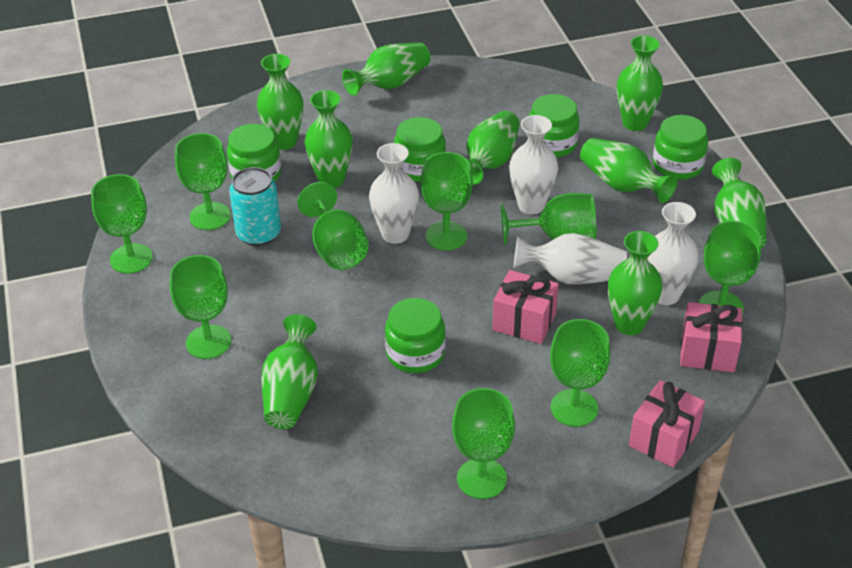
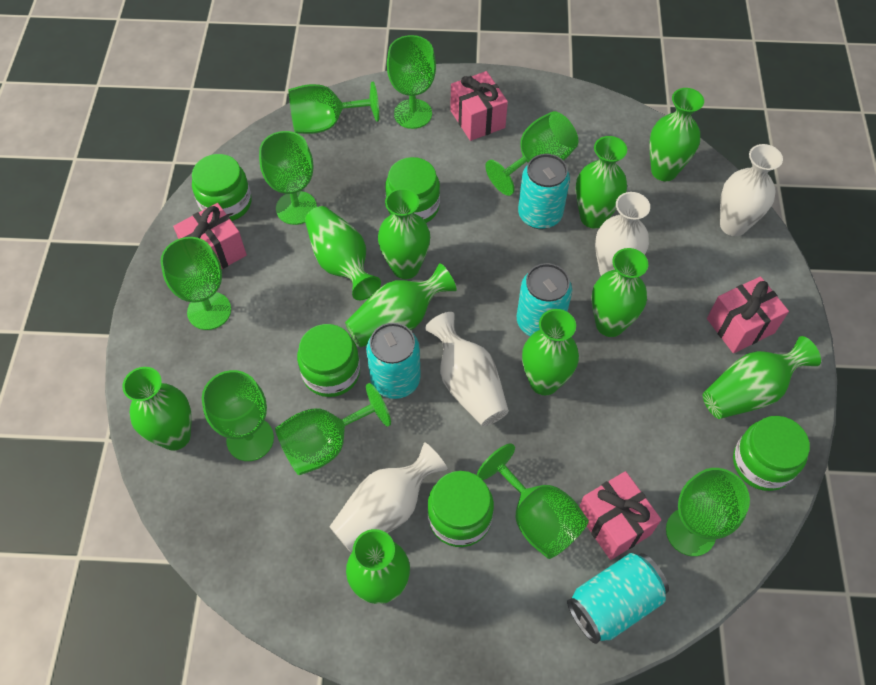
green vase: 9 -> 10
pink gift: 3 -> 4
turquoise can: 1 -> 4

